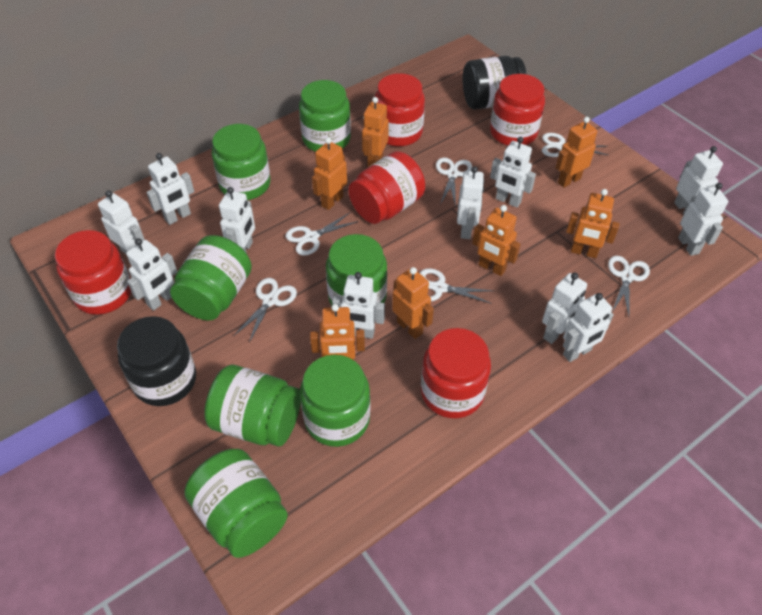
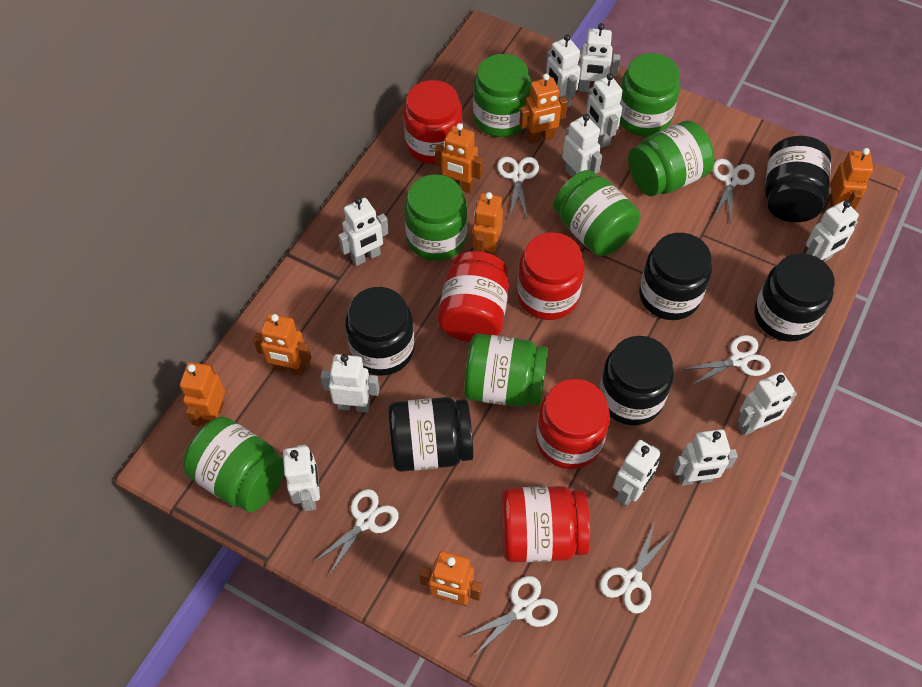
black jar: 2 -> 6

